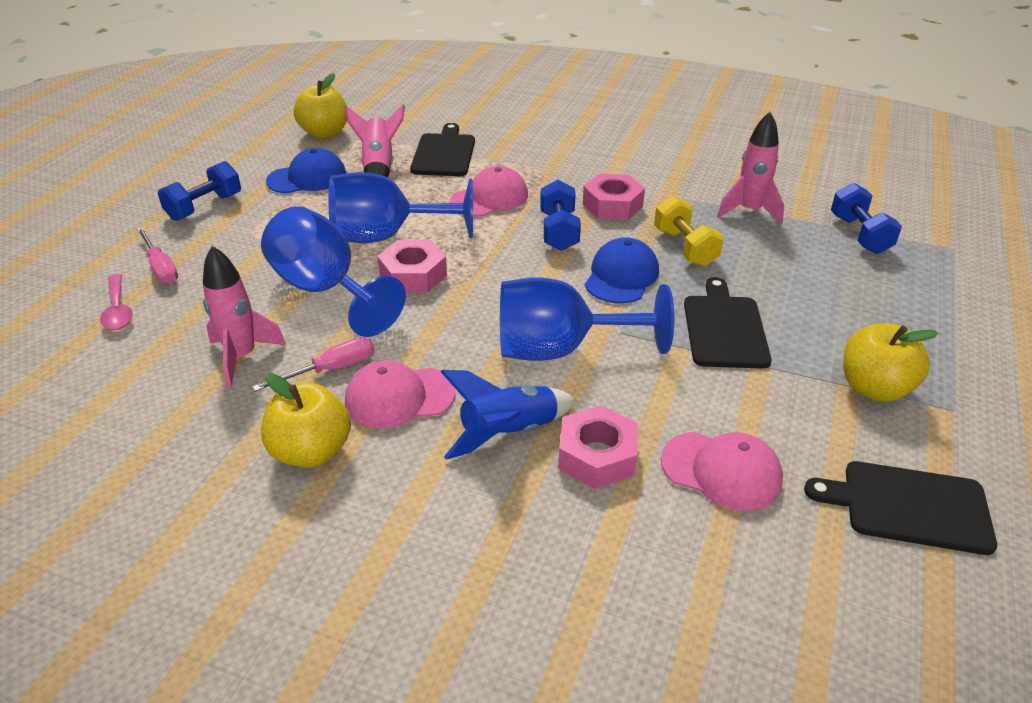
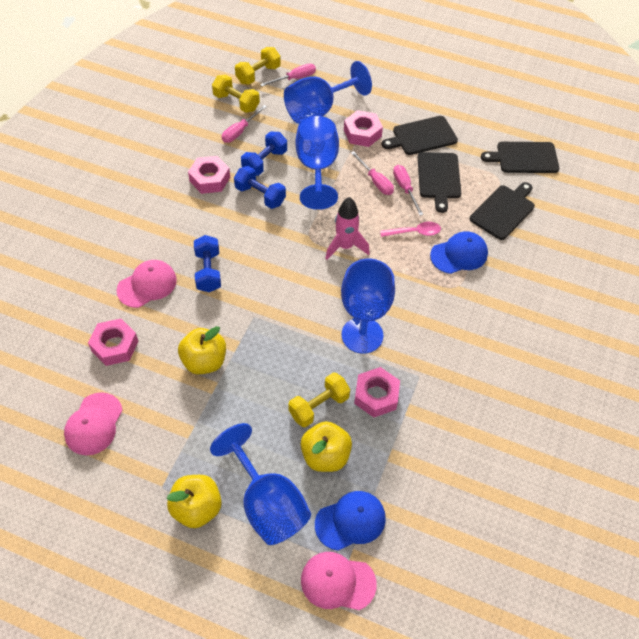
black cutting board: 3 -> 4
blue goblet: 3 -> 4
blue rocket: 1 -> 0
pink nut: 3 -> 4
pink rocket: 3 -> 1
pink screwdriver: 2 -> 4
yellow dumbbell: 1 -> 3

